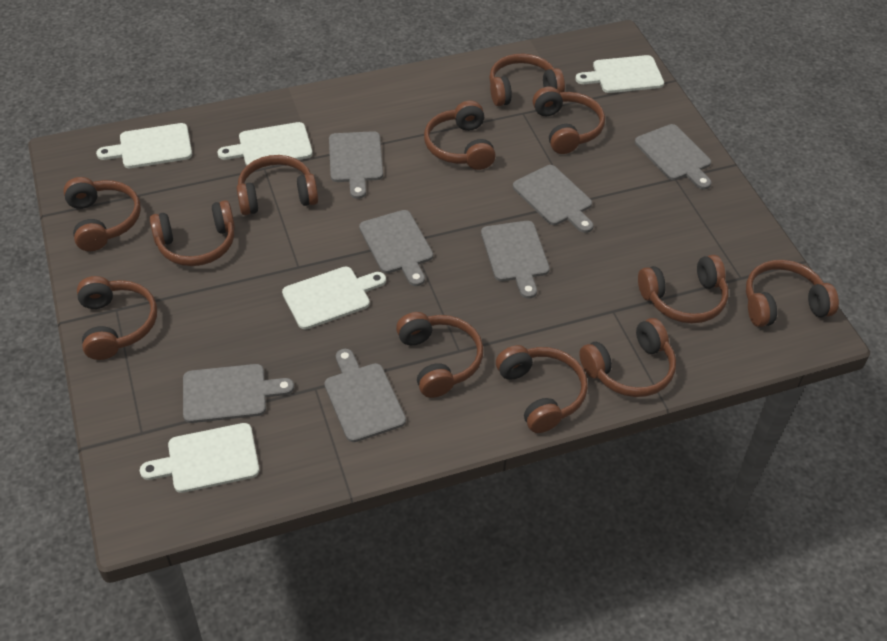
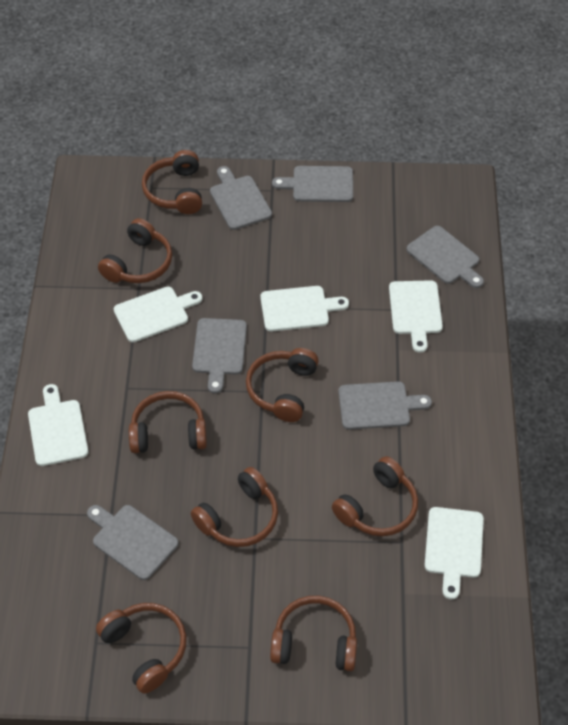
brown headphones: 12 -> 8
grey cutting board: 7 -> 6

